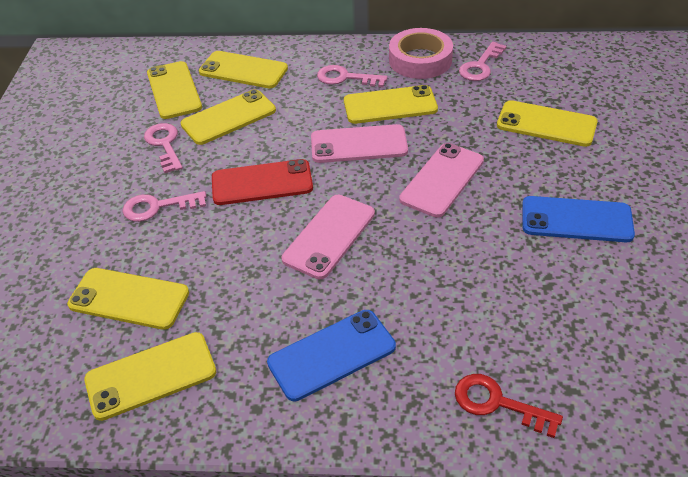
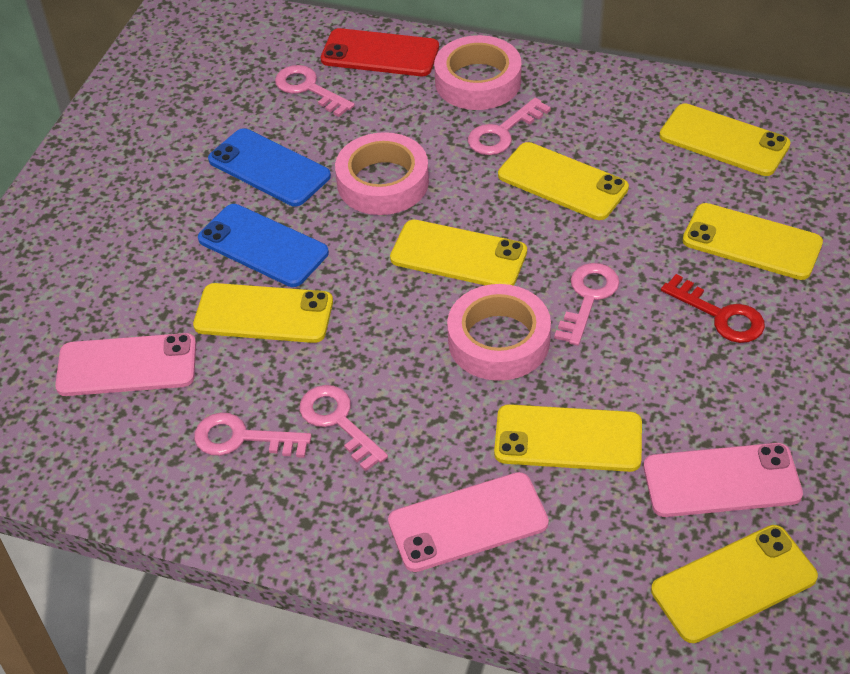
pink key: 4 -> 5
pink tape: 1 -> 3

